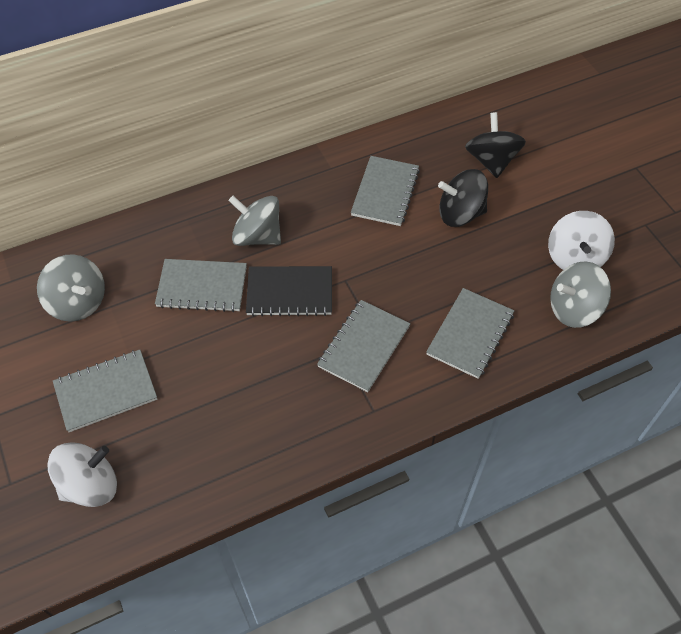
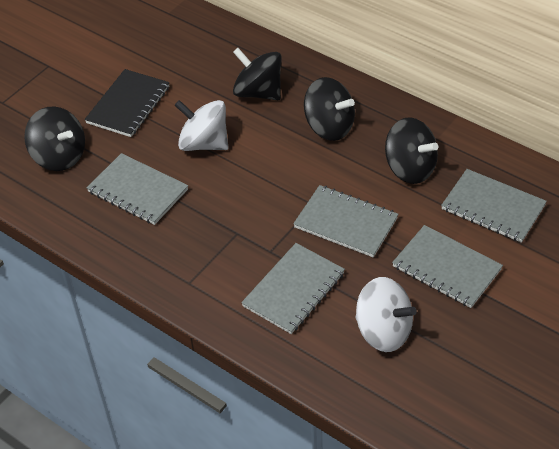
black spinning top: 2 -> 4
grey spinning top: 3 -> 0

